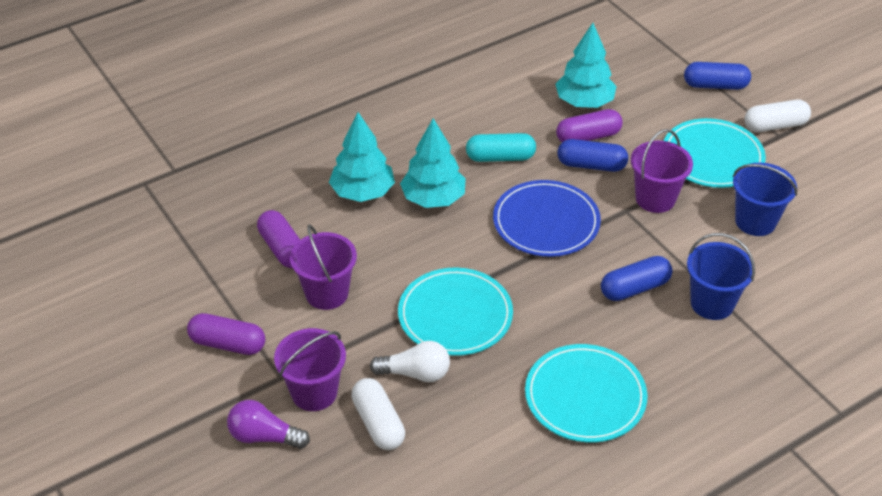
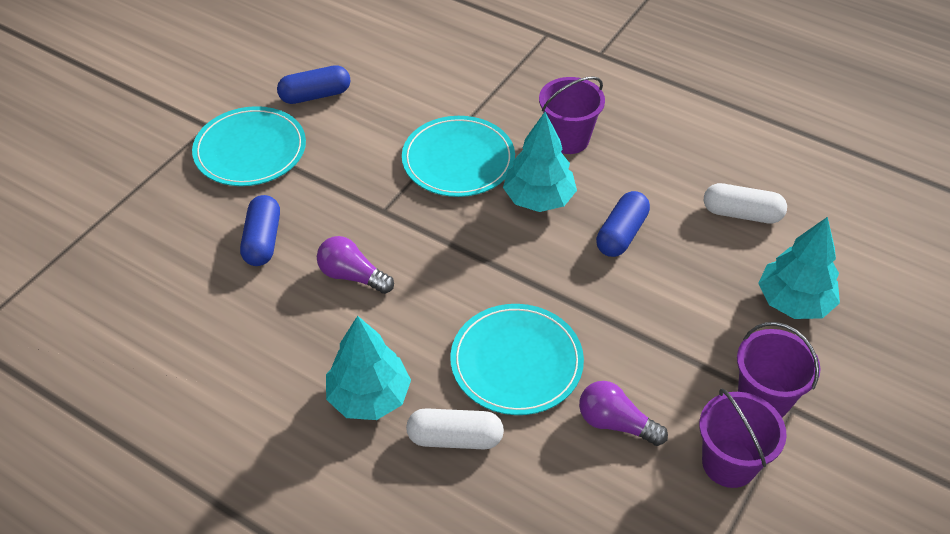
blue bucket: 2 -> 0
blue plate: 1 -> 0
purple capsule: 3 -> 0
purple light bulb: 1 -> 2
turquoise capsule: 1 -> 0
white light bulb: 1 -> 0

